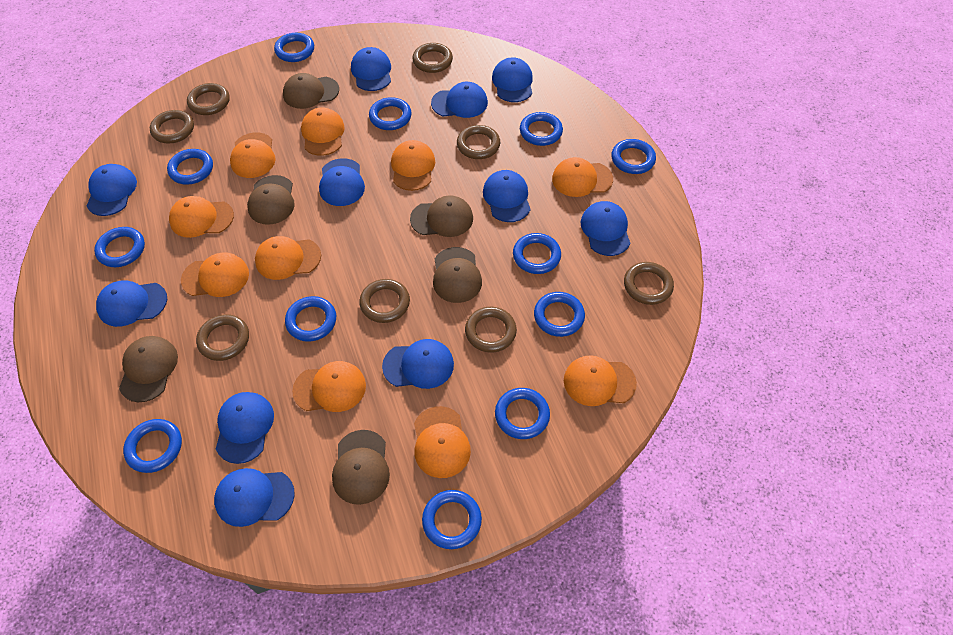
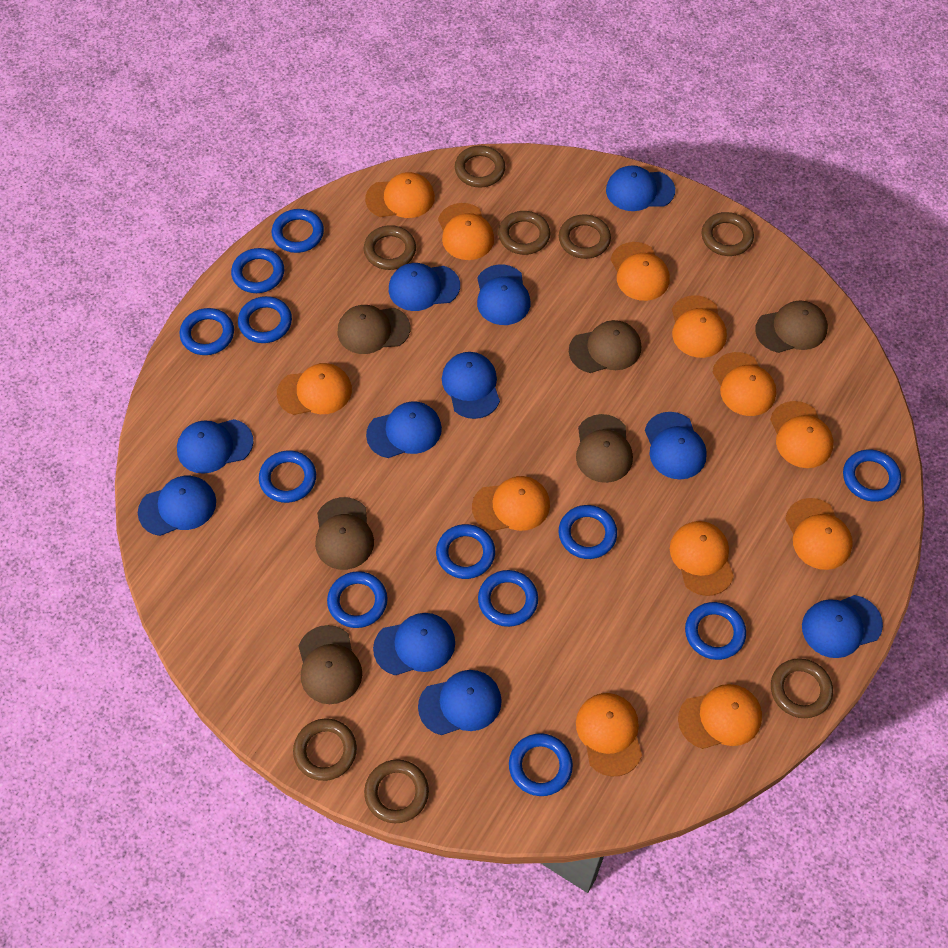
orange cap: 10 -> 12

